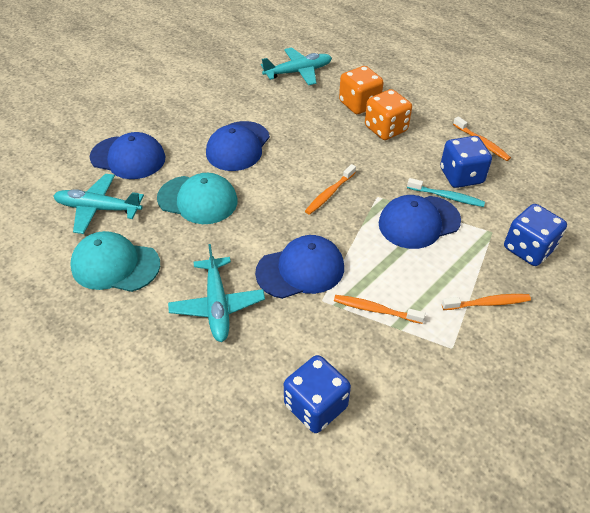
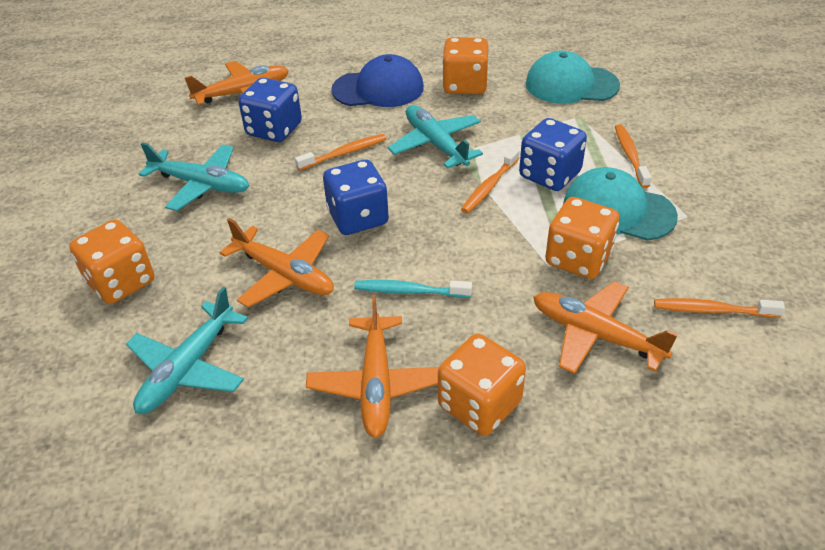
blue cap: 4 -> 1
orange dice: 2 -> 4
orange plane: 0 -> 4

